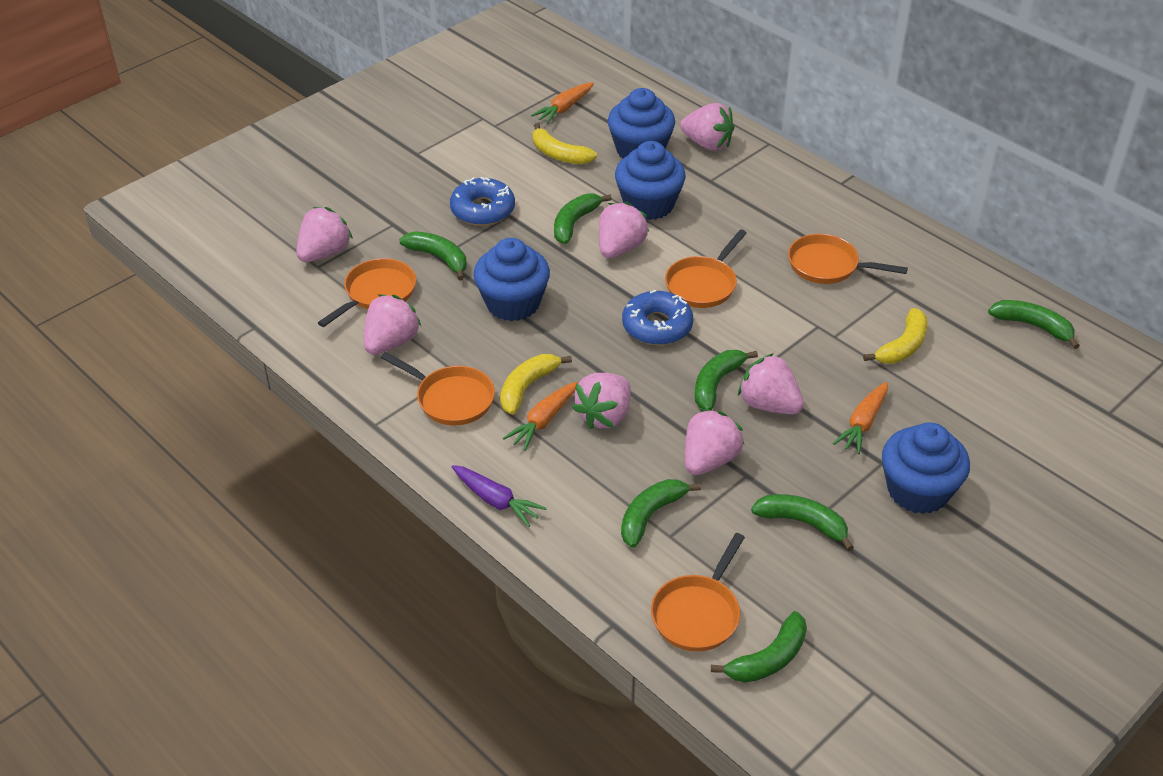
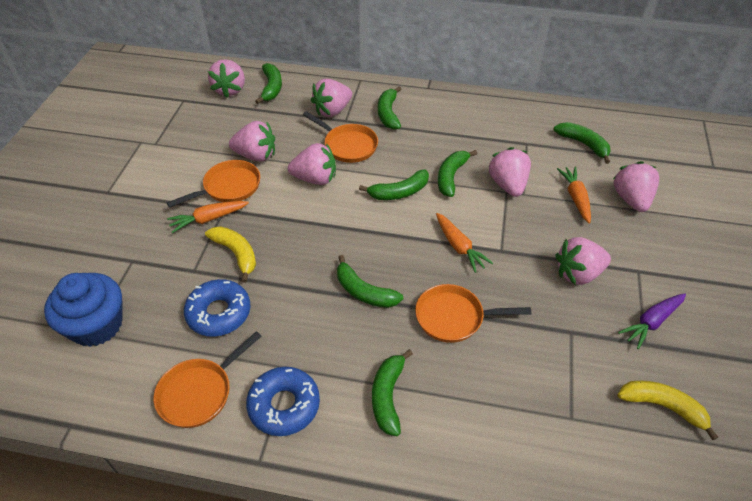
blue cupcake: 4 -> 1
orange pan: 5 -> 4
yellow banana: 3 -> 2

